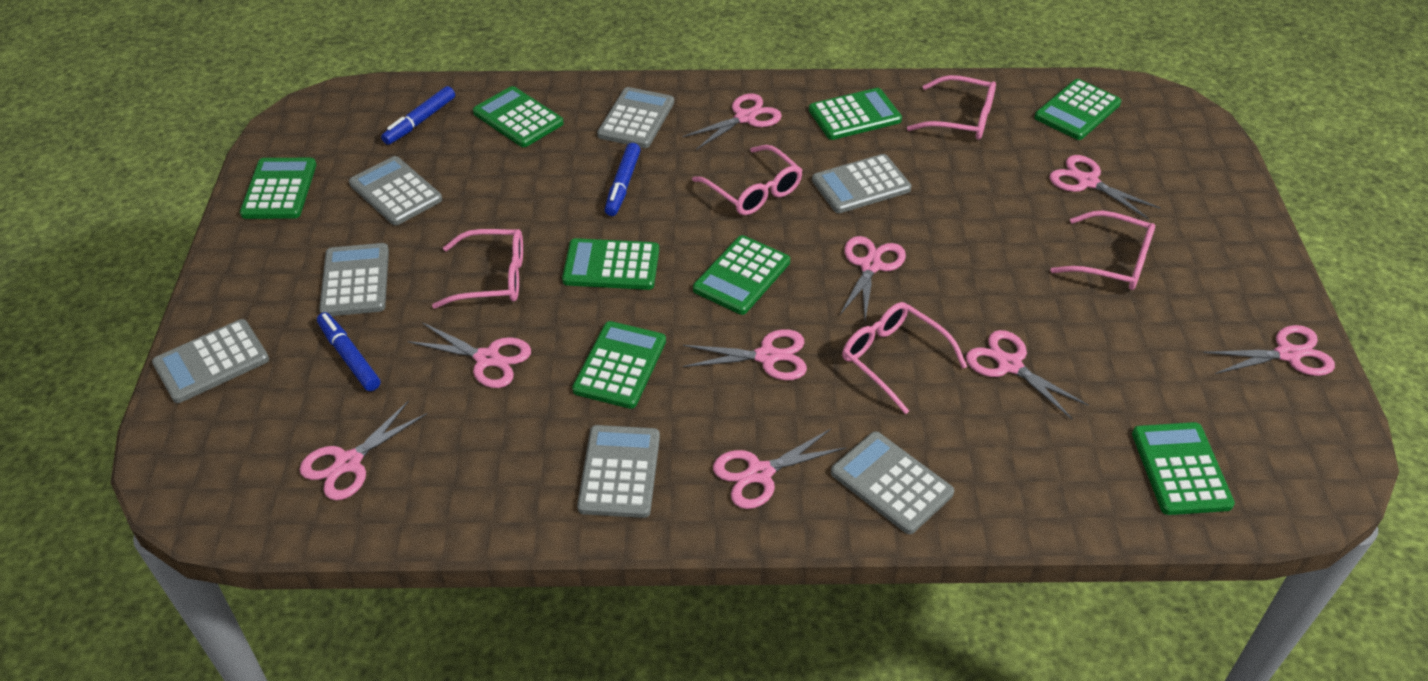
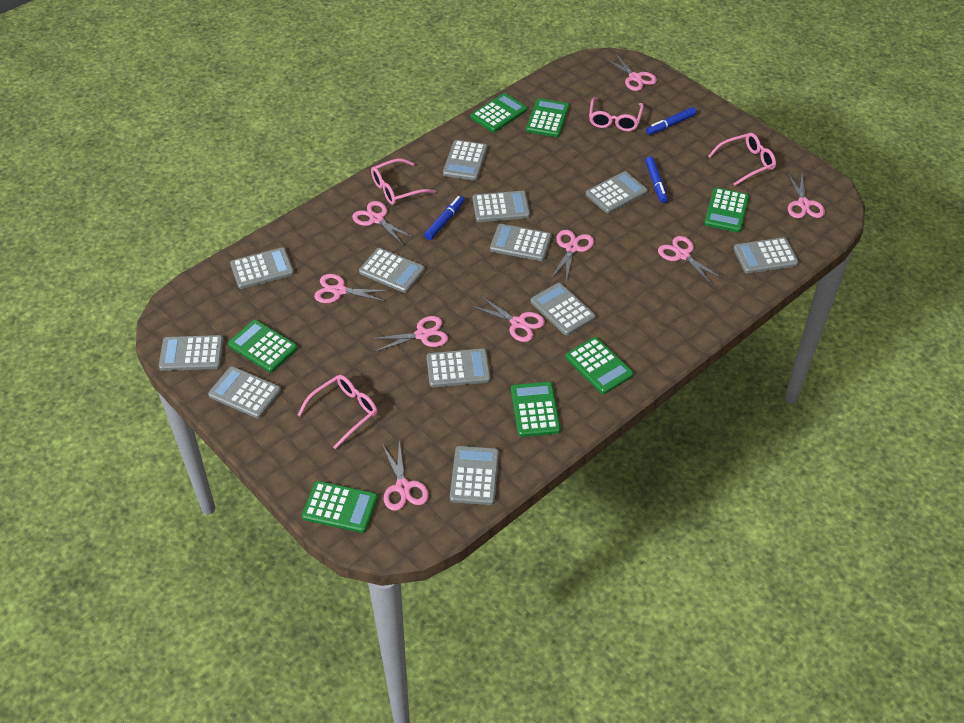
green calculator: 8 -> 7
grey calculator: 7 -> 12
pink glasses: 5 -> 4

